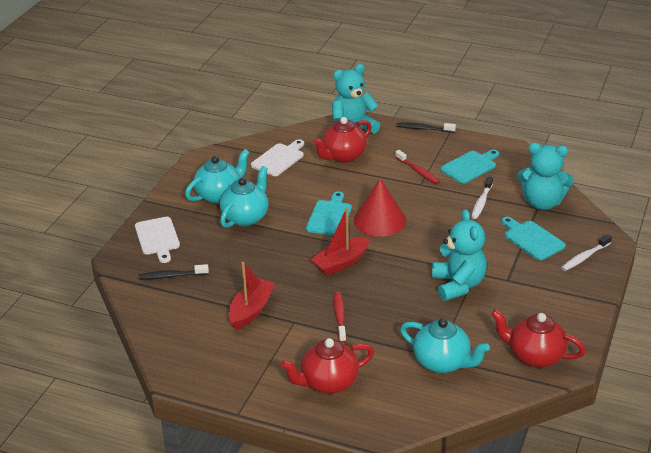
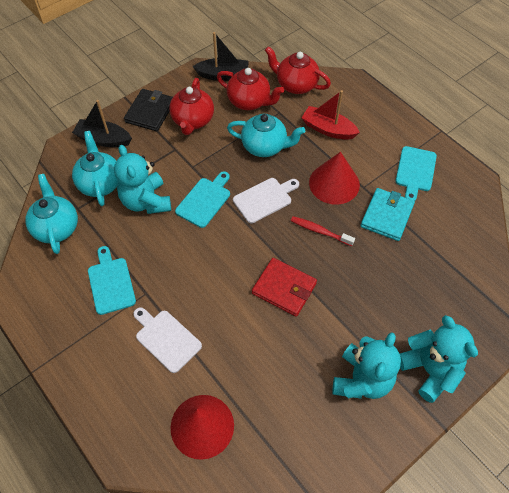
black boat: 0 -> 2
black toothbrush: 2 -> 0
black wallet: 0 -> 1
red boat: 2 -> 1
red cone: 1 -> 2
red toothbrush: 2 -> 1
red wallet: 0 -> 1
turquoise wallet: 0 -> 1
white toothbrush: 2 -> 0

